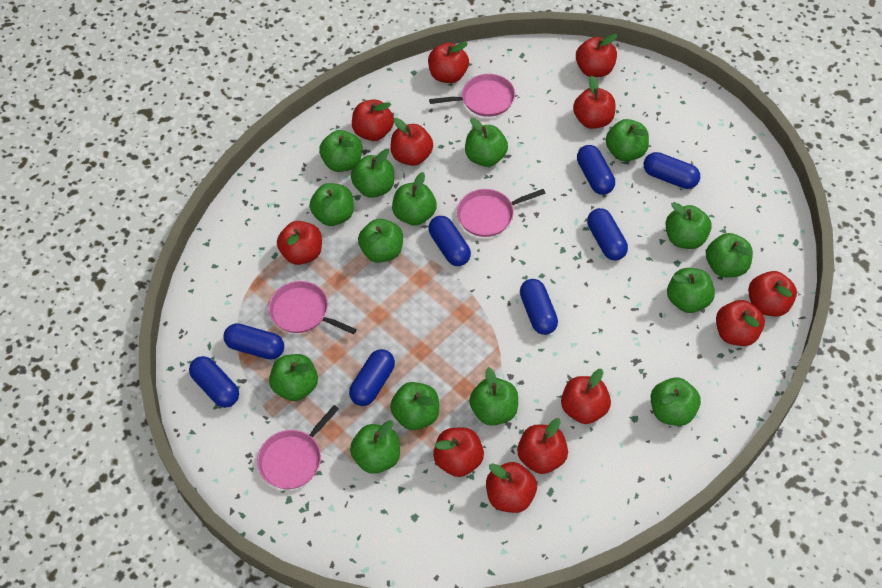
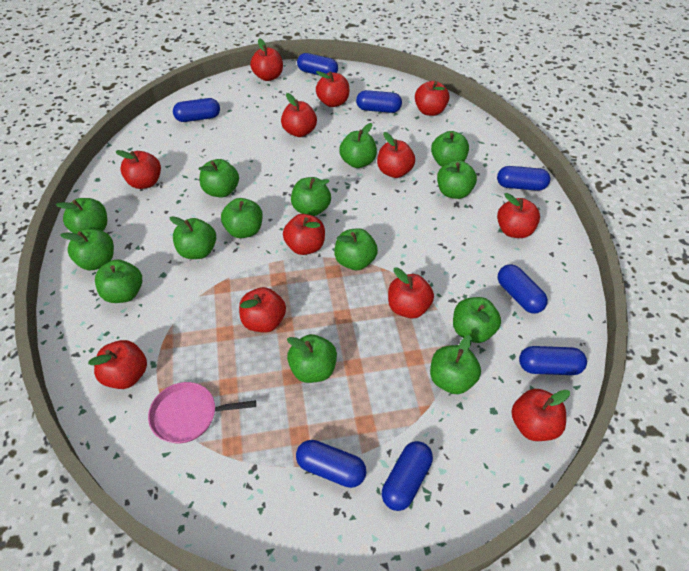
green apple: 15 -> 14
pink pan: 4 -> 1

